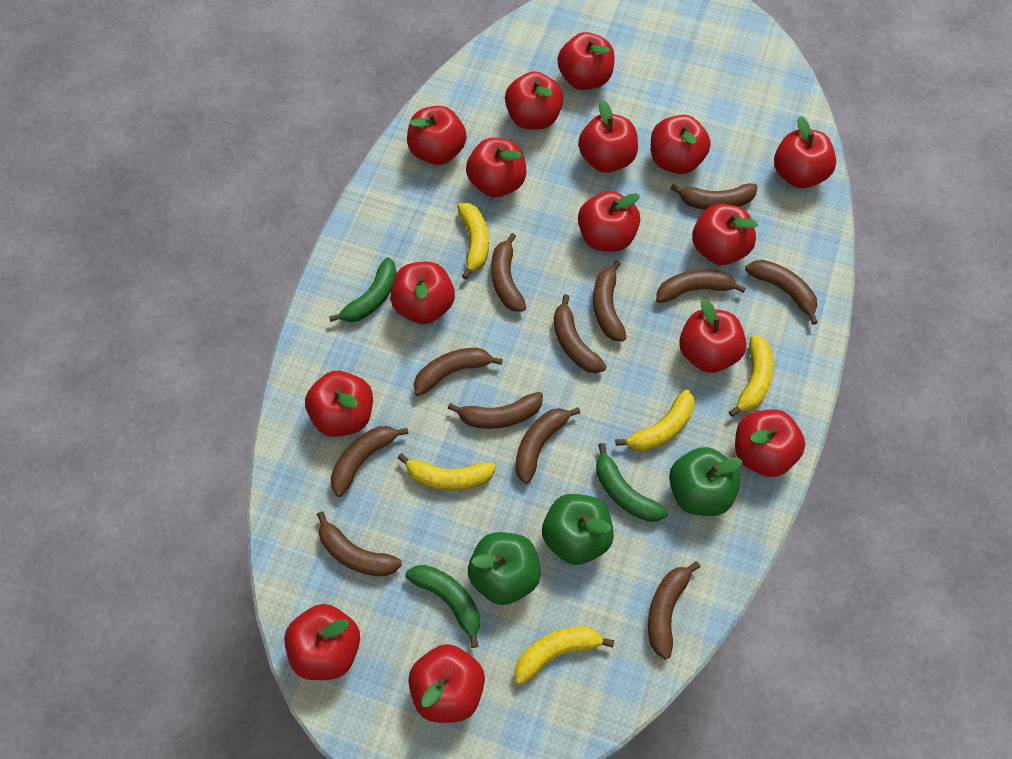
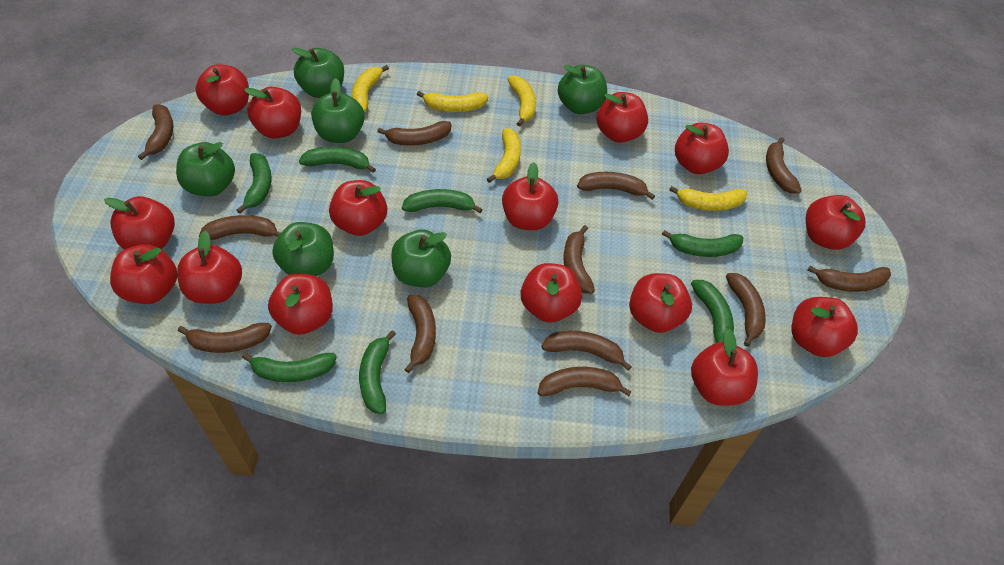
green apple: 3 -> 6
green banana: 3 -> 7

